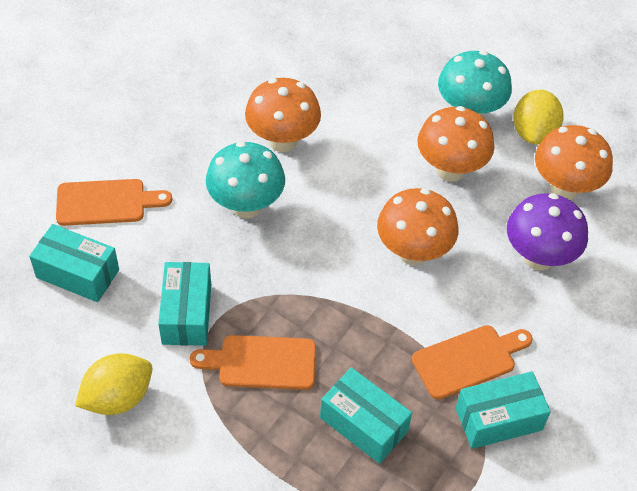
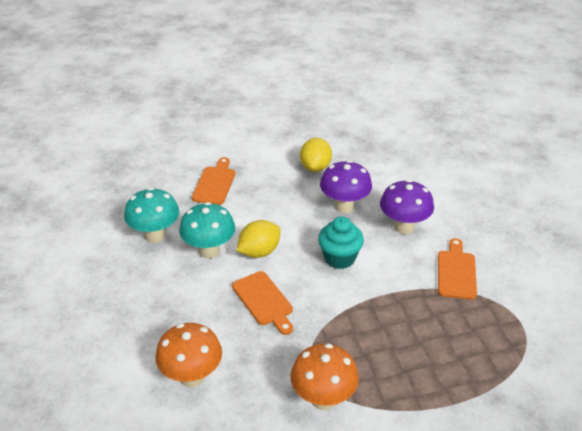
orange mushroom: 4 -> 2
purple mushroom: 1 -> 2
turquoise box: 4 -> 0
turquoise cupcake: 0 -> 1

